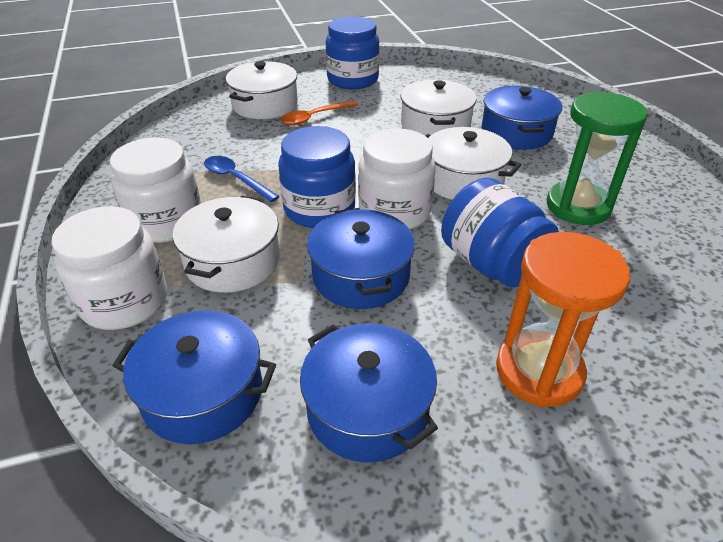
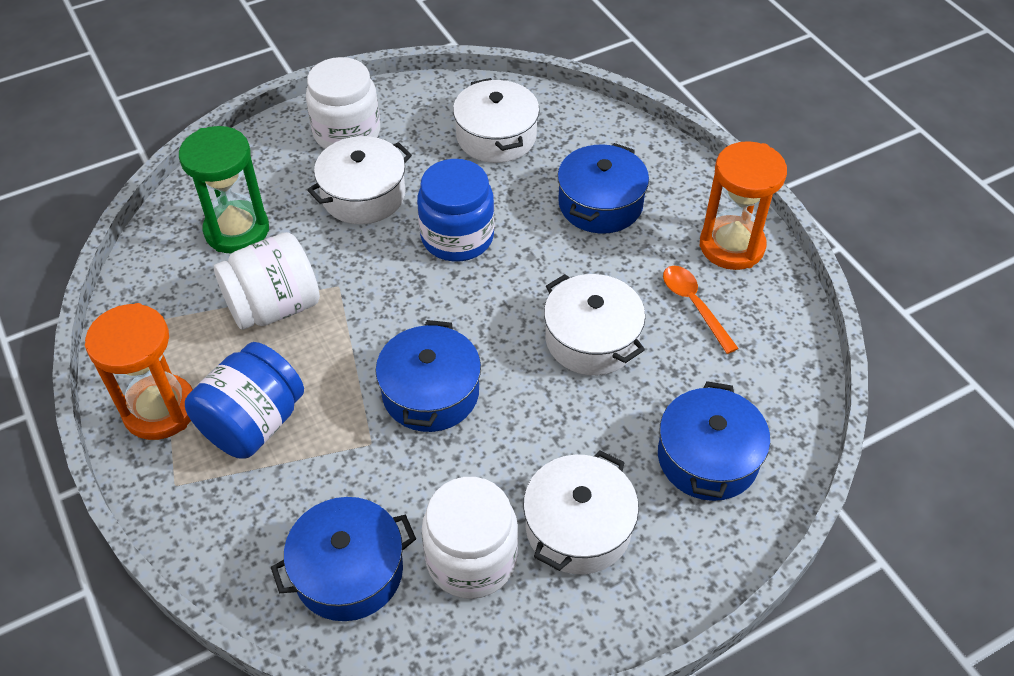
blue jar: 3 -> 2
blue spoon: 1 -> 0
orange hourglass: 1 -> 2

